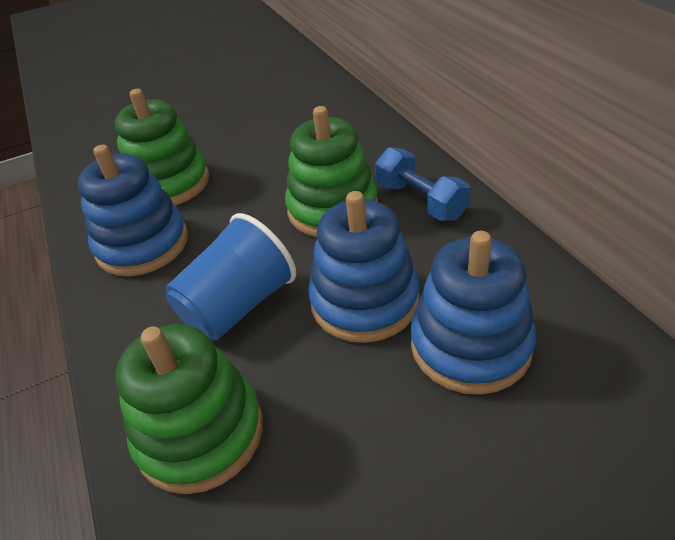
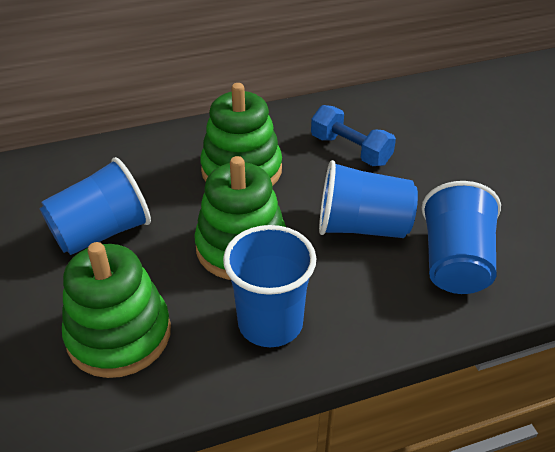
blue cup: 1 -> 4
blue stacking toy: 3 -> 0

